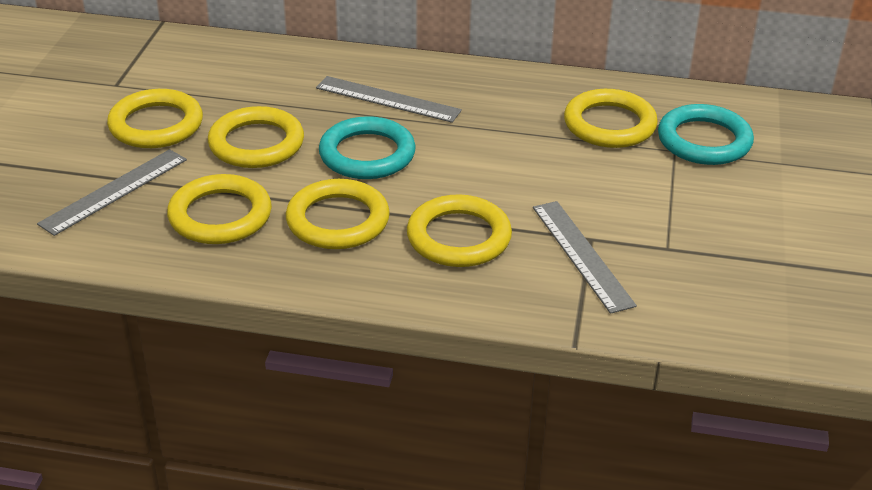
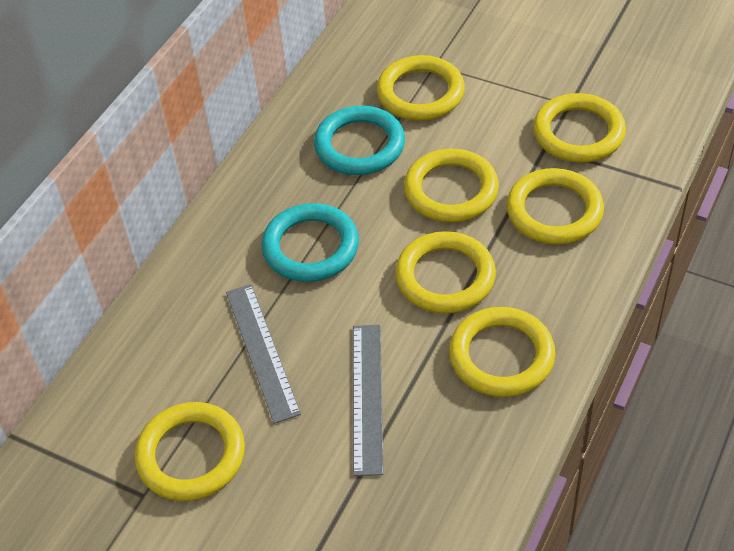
grey ruler: 3 -> 2
yellow ring: 6 -> 7

